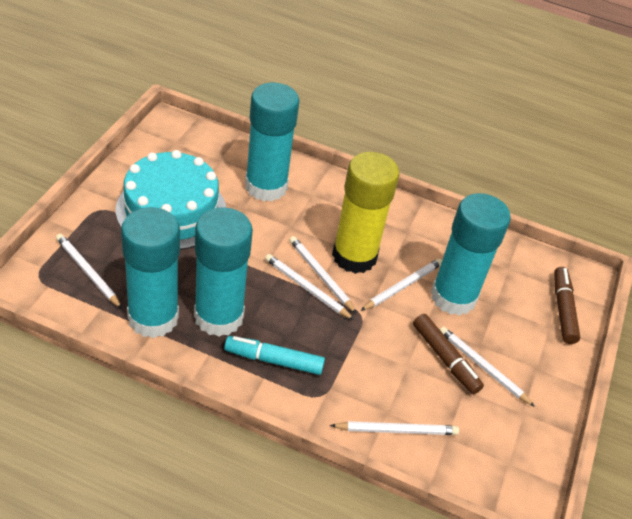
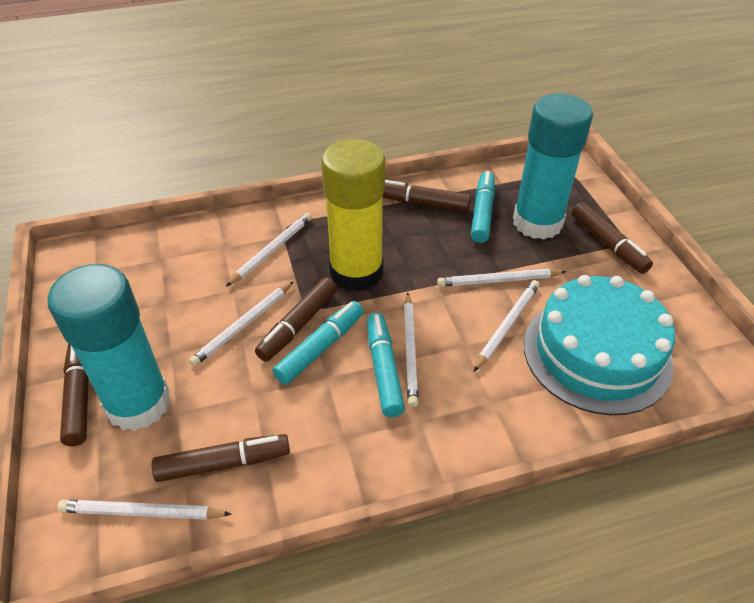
brown marker: 2 -> 5
turquoise glue stick: 4 -> 2
turquoise marker: 1 -> 3

